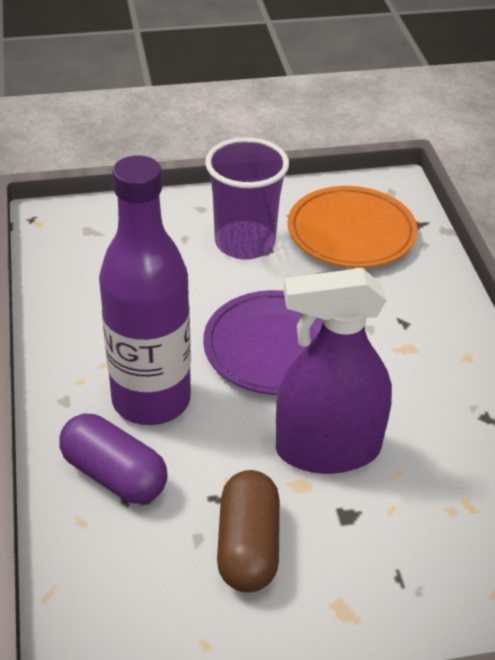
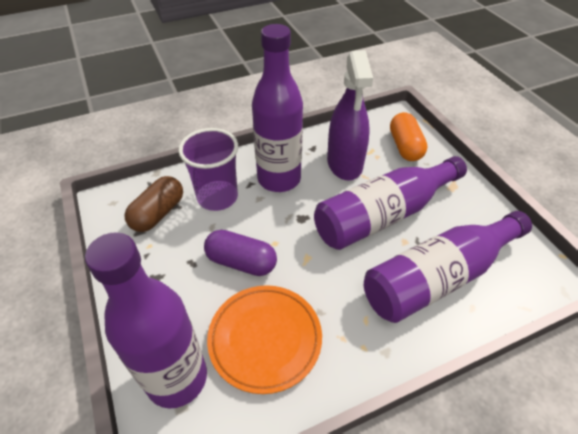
orange capsule: 0 -> 1
purple bottle: 1 -> 4
purple plate: 1 -> 0

